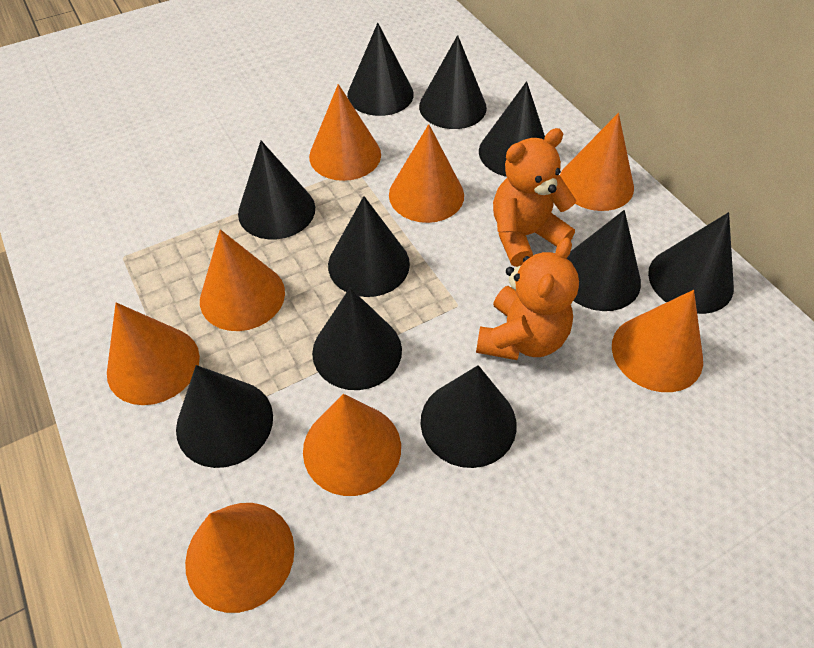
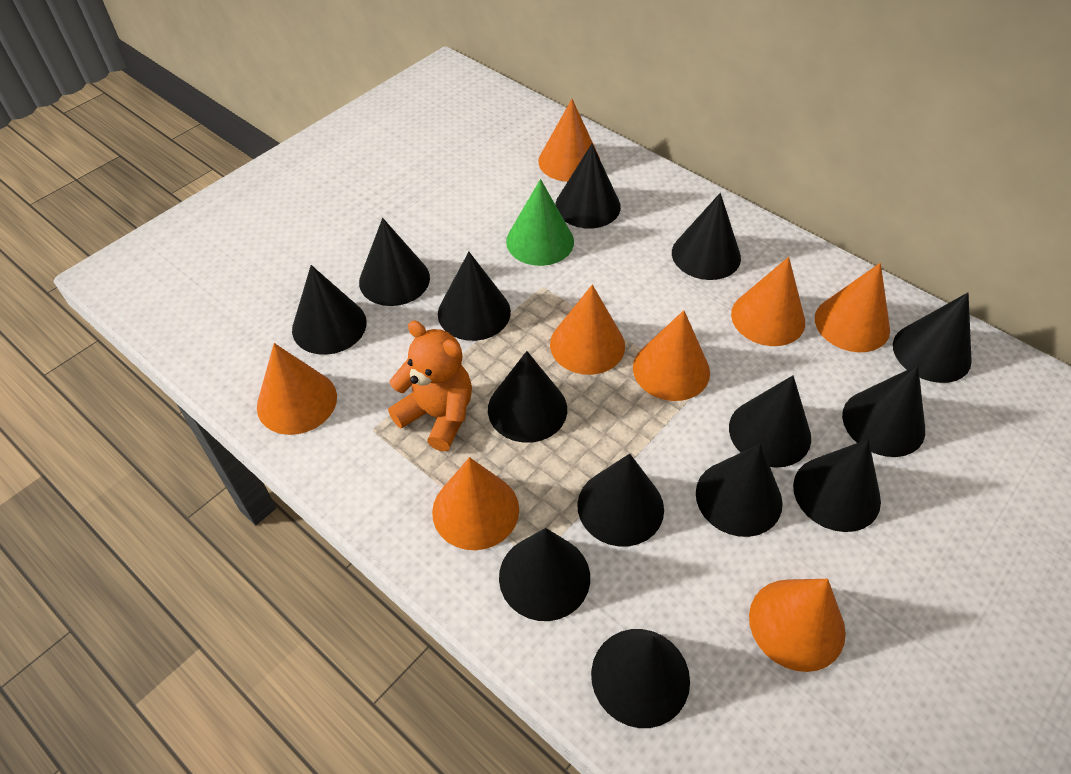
black cone: 10 -> 14
green cone: 0 -> 1
orange teddy bear: 2 -> 1

